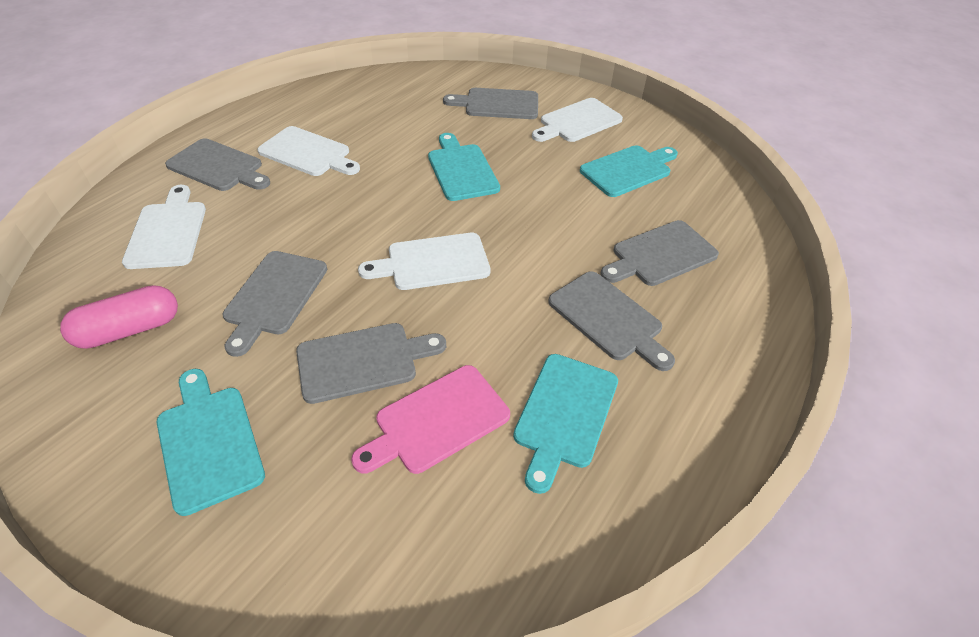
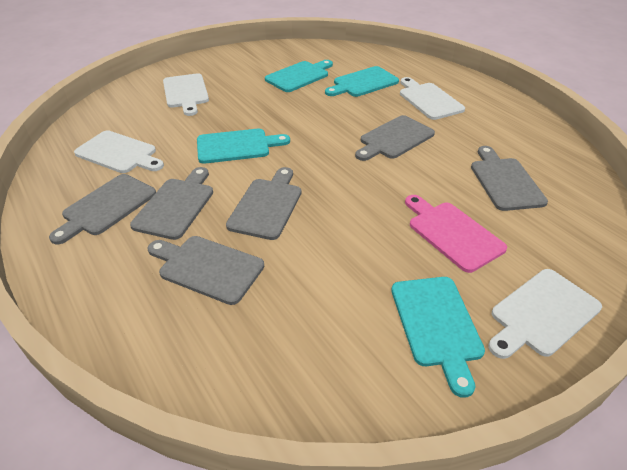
pink capsule: 1 -> 0

